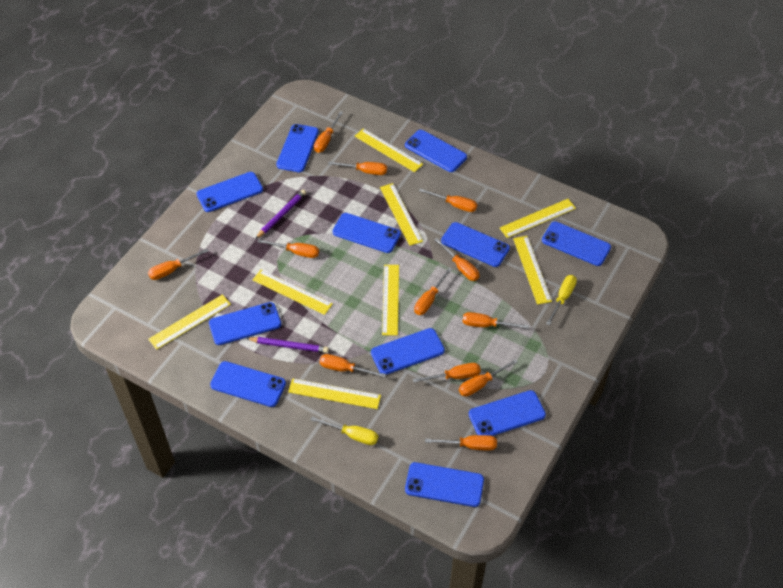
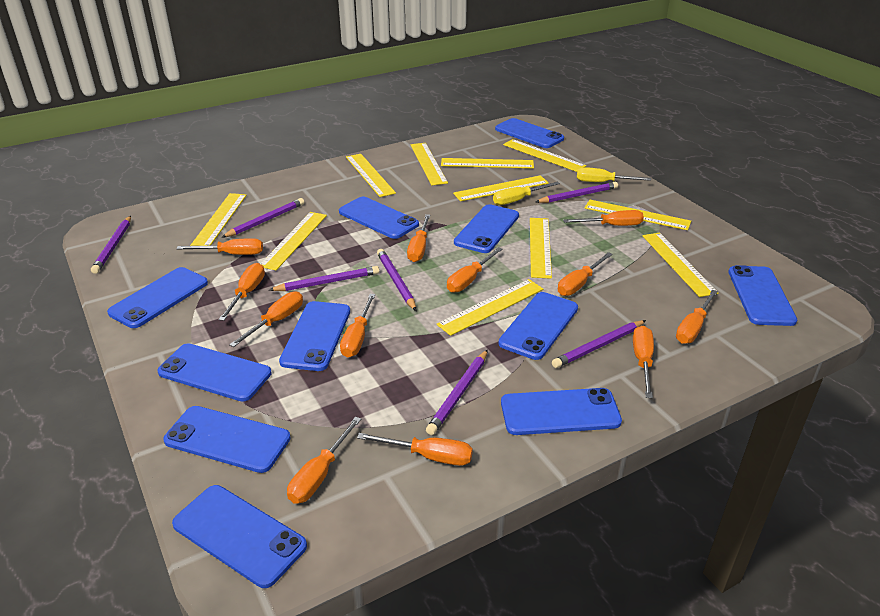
purple pencil: 2 -> 7
yellow ruler: 8 -> 11

